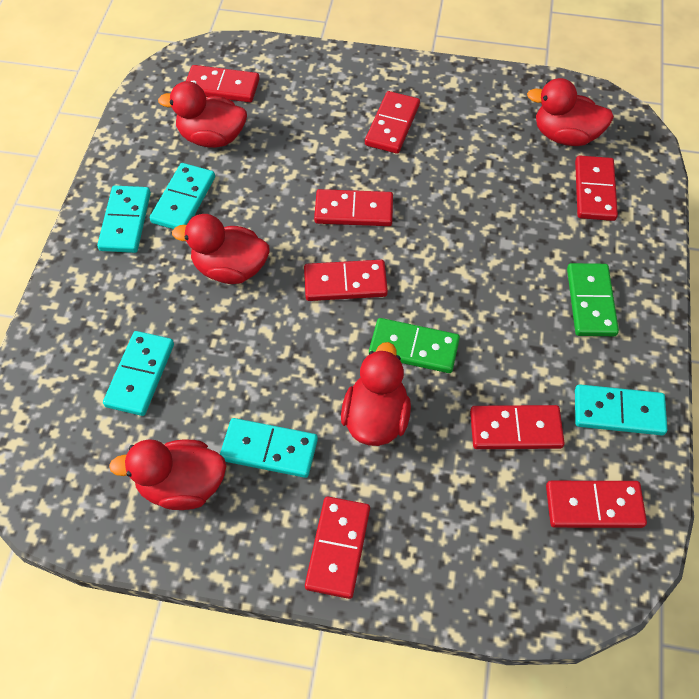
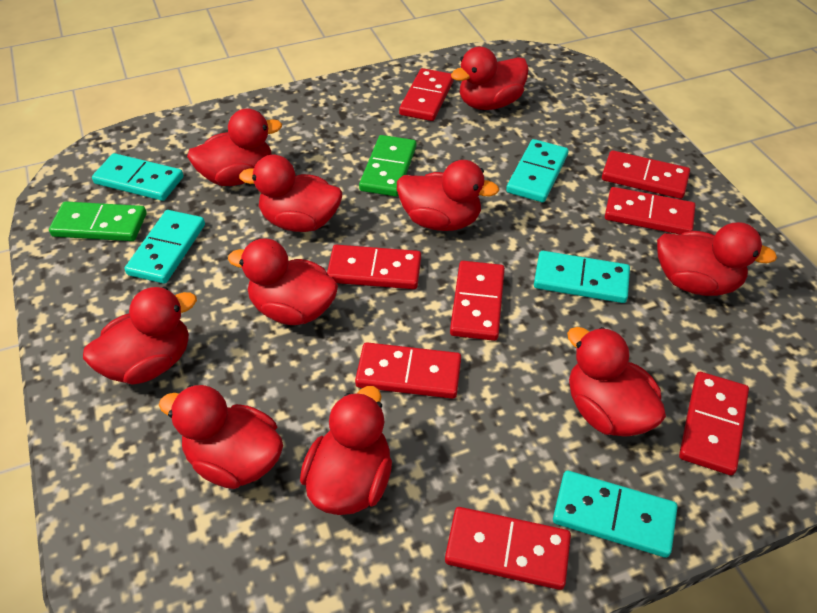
red duck: 5 -> 10

